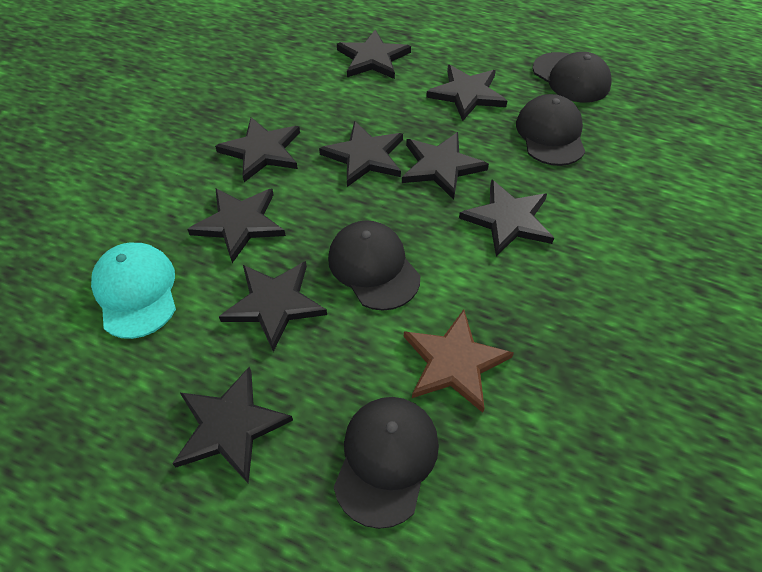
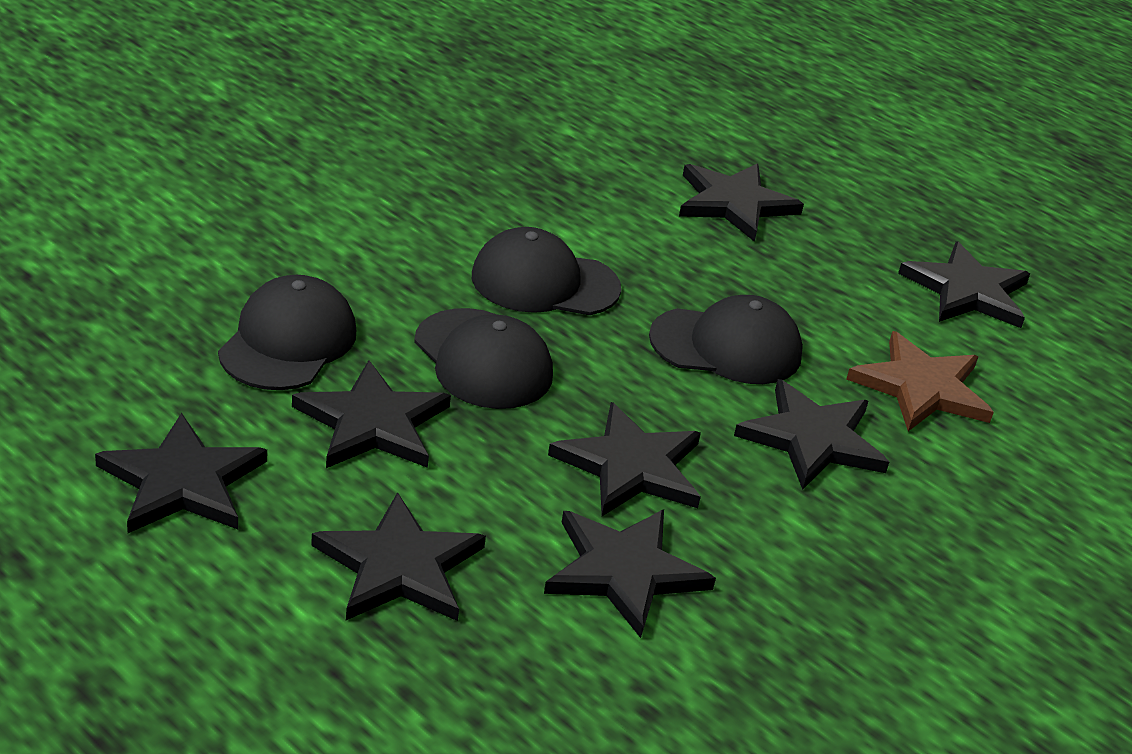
black star: 9 -> 8
turquoise cap: 1 -> 0

